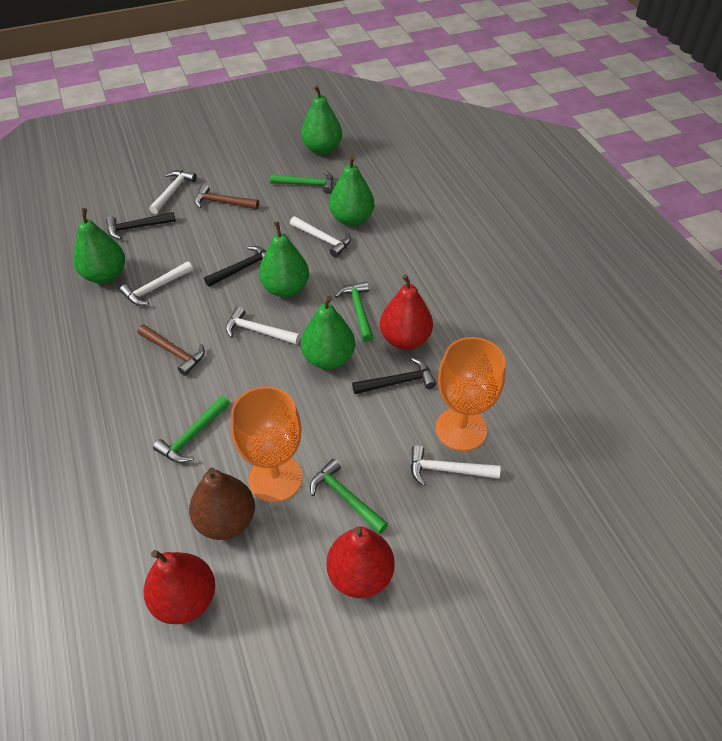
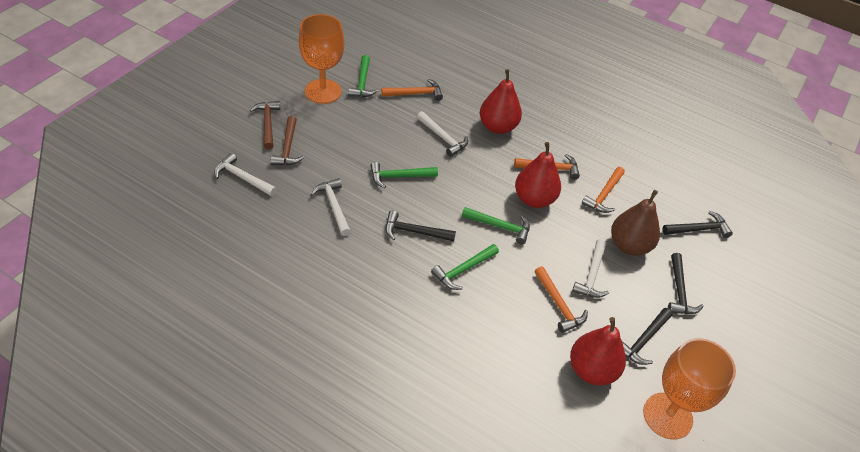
black hammer: 3 -> 4
green pear: 5 -> 0
orange hammer: 0 -> 4
white hammer: 5 -> 4

